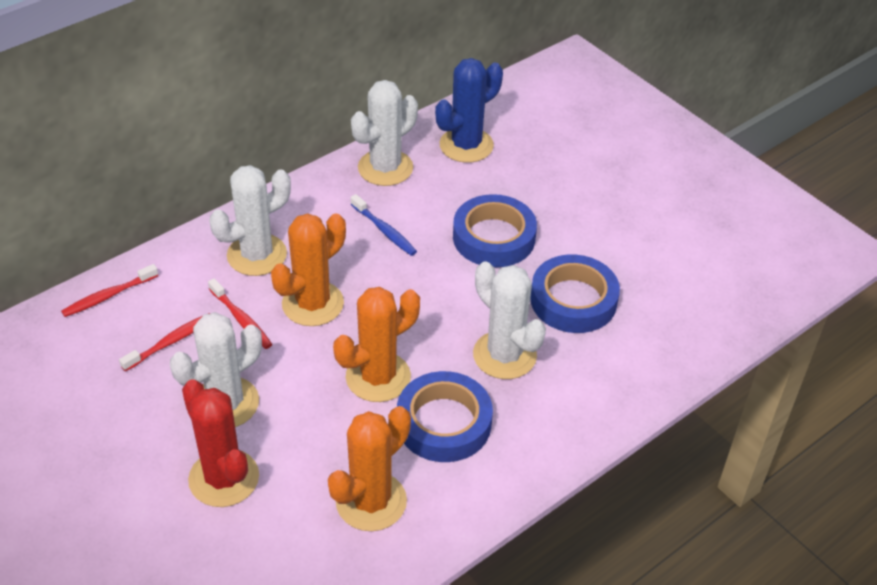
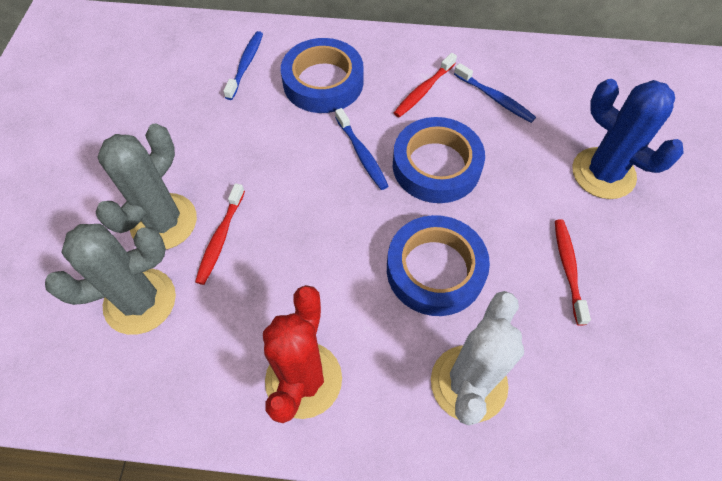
blue toothbrush: 1 -> 3
grey cactus: 0 -> 2
orange cactus: 3 -> 0
white cactus: 4 -> 1

